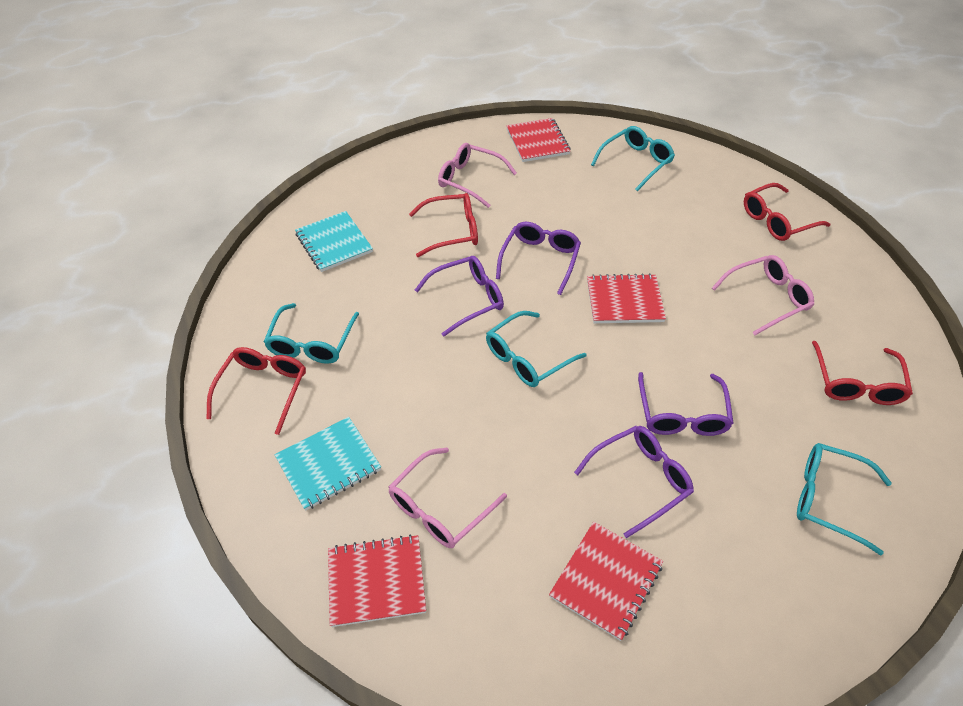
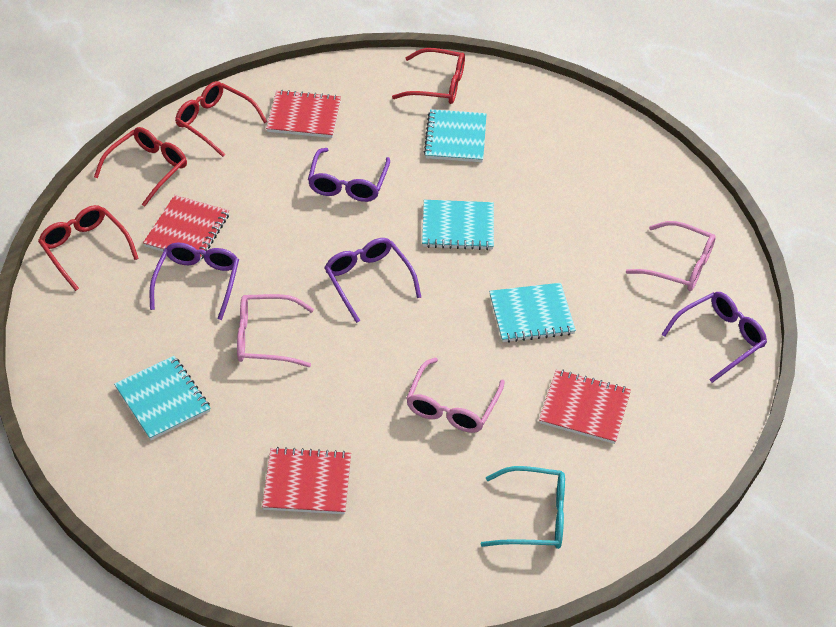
turquoise glasses: 4 -> 1
turquoise notebook: 2 -> 4

